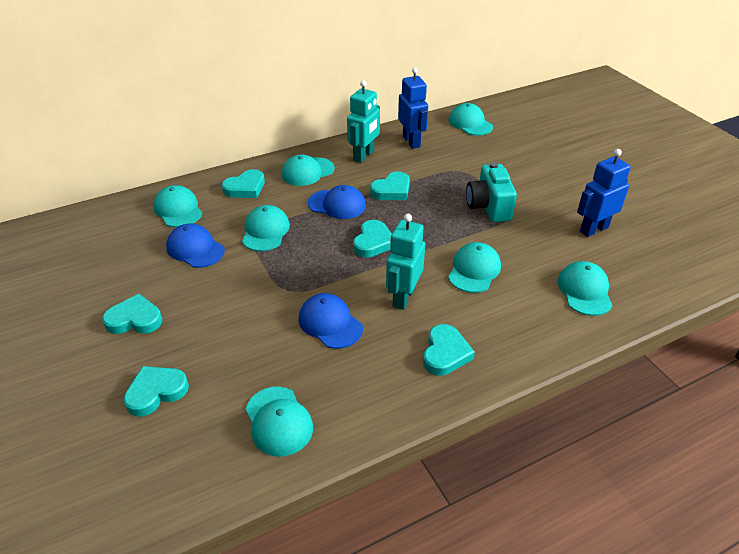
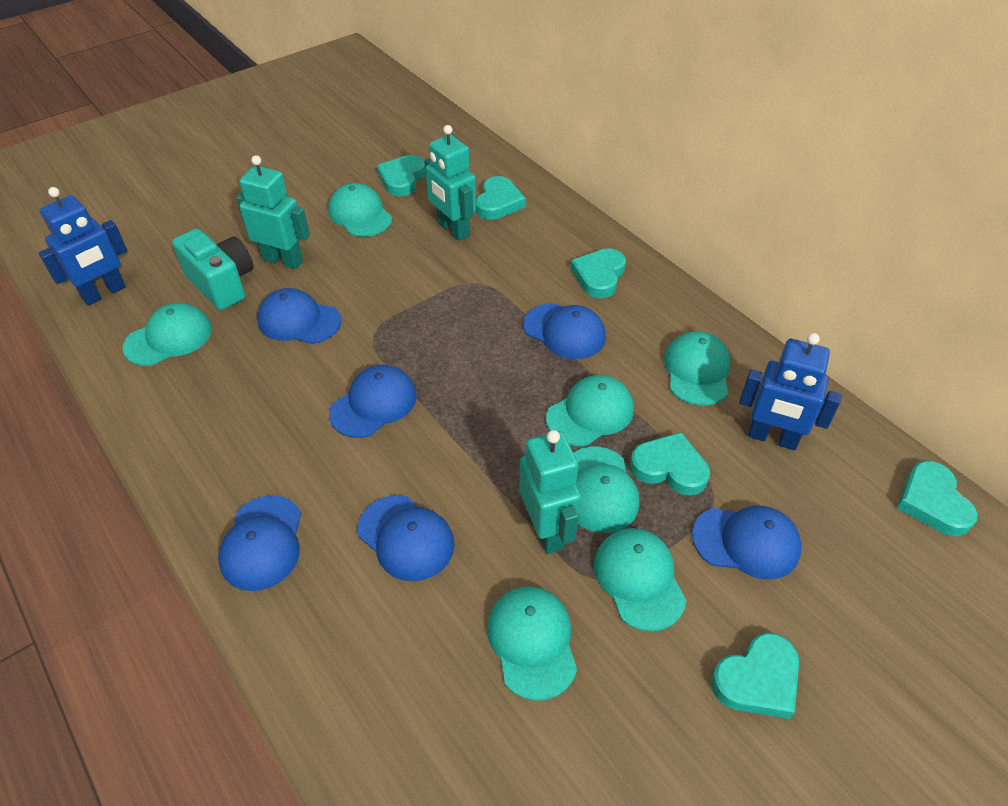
blue cap: 3 -> 6
turquoise robot: 2 -> 3

